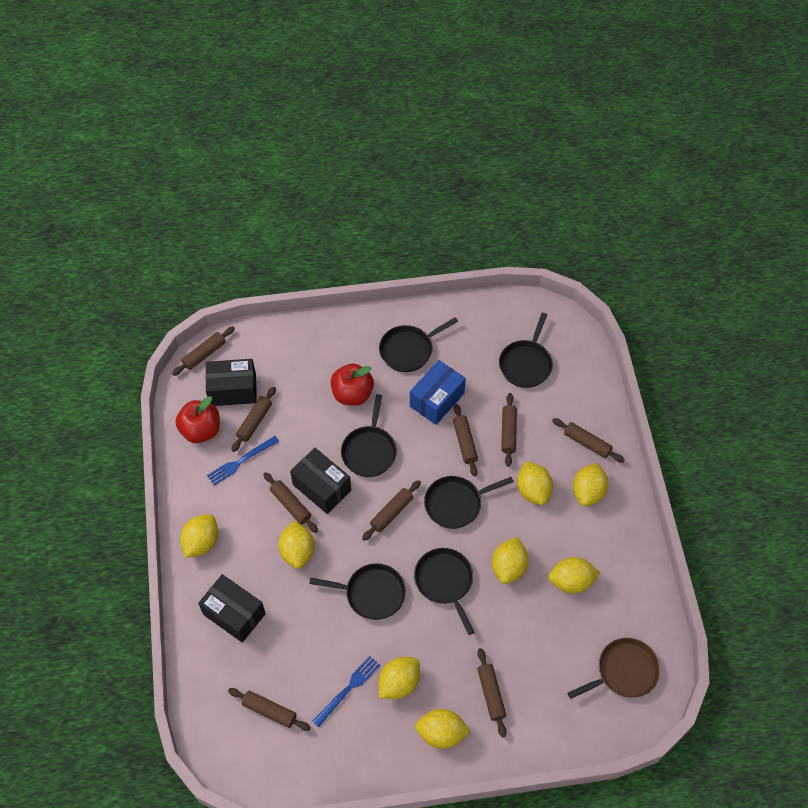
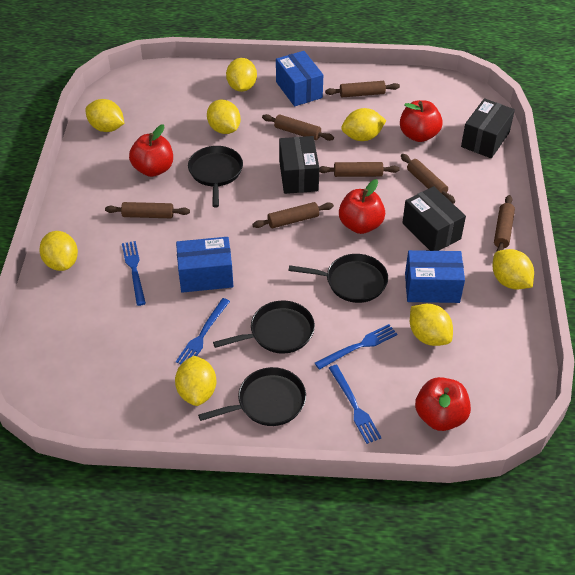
black pan: 6 -> 4
blue box: 1 -> 3
blue fork: 2 -> 4
brown pan: 1 -> 0
brown rolling pin: 9 -> 7
red apple: 2 -> 4

